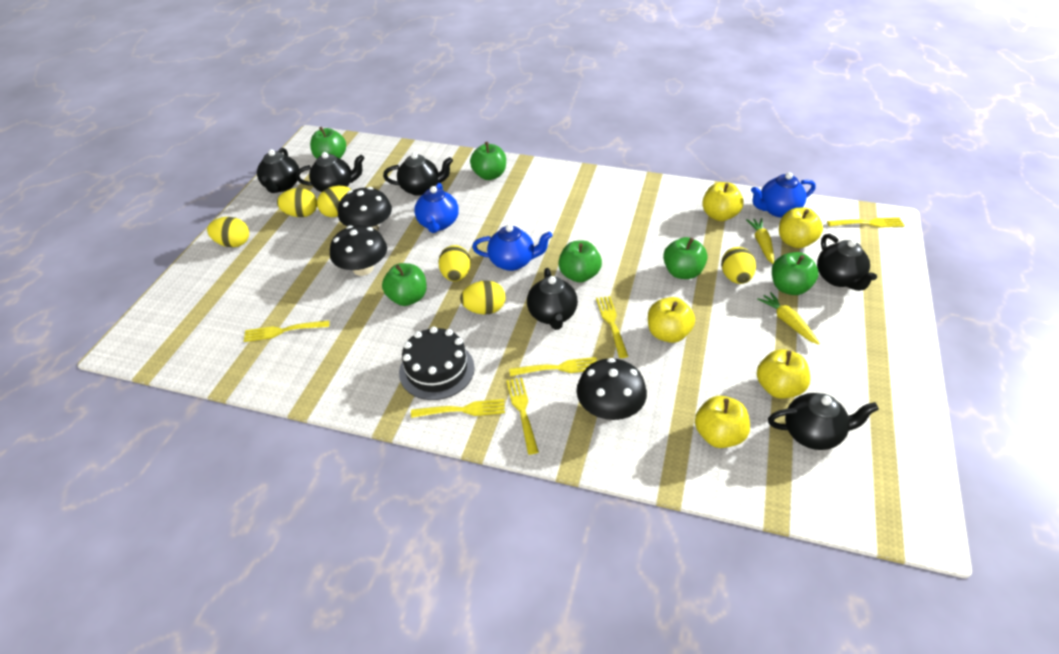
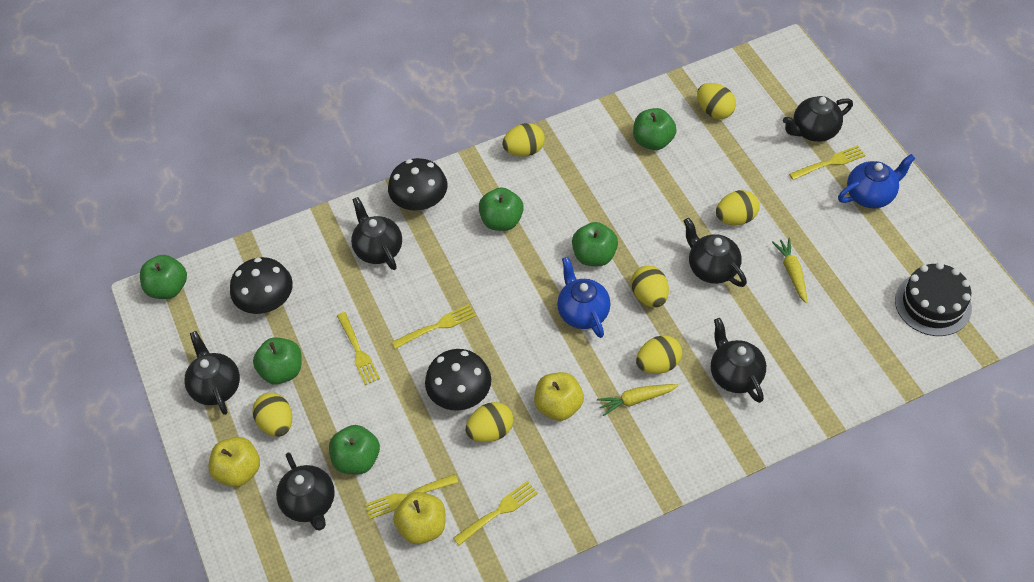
blue teapot: 3 -> 2
yellow apple: 5 -> 3
yellow egg: 6 -> 7
yellow fork: 6 -> 5

